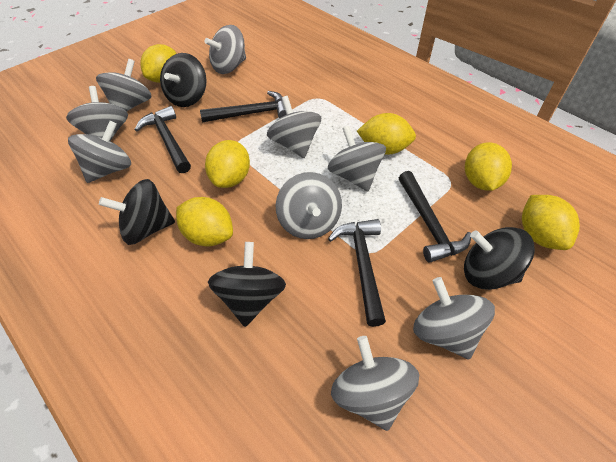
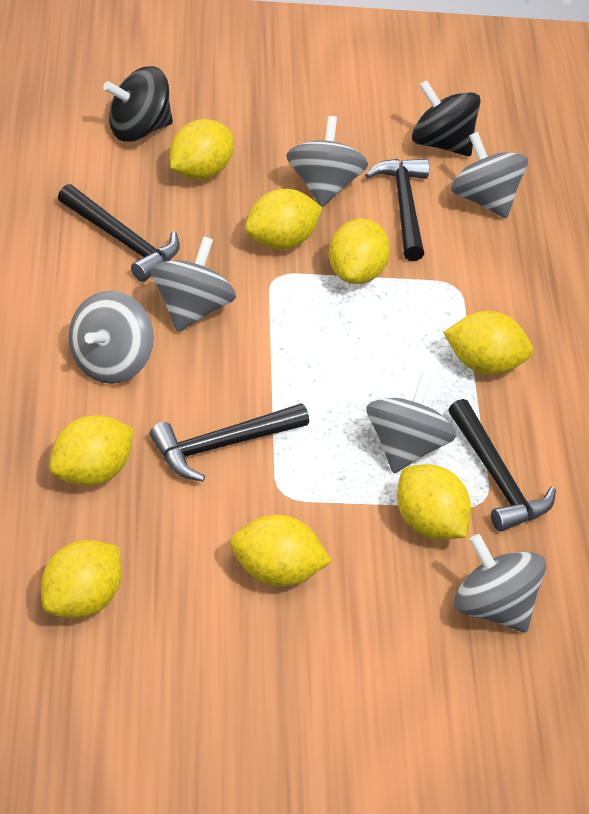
black spinning top: 4 -> 2
grey spinning top: 9 -> 6
yellow lemon: 6 -> 8

